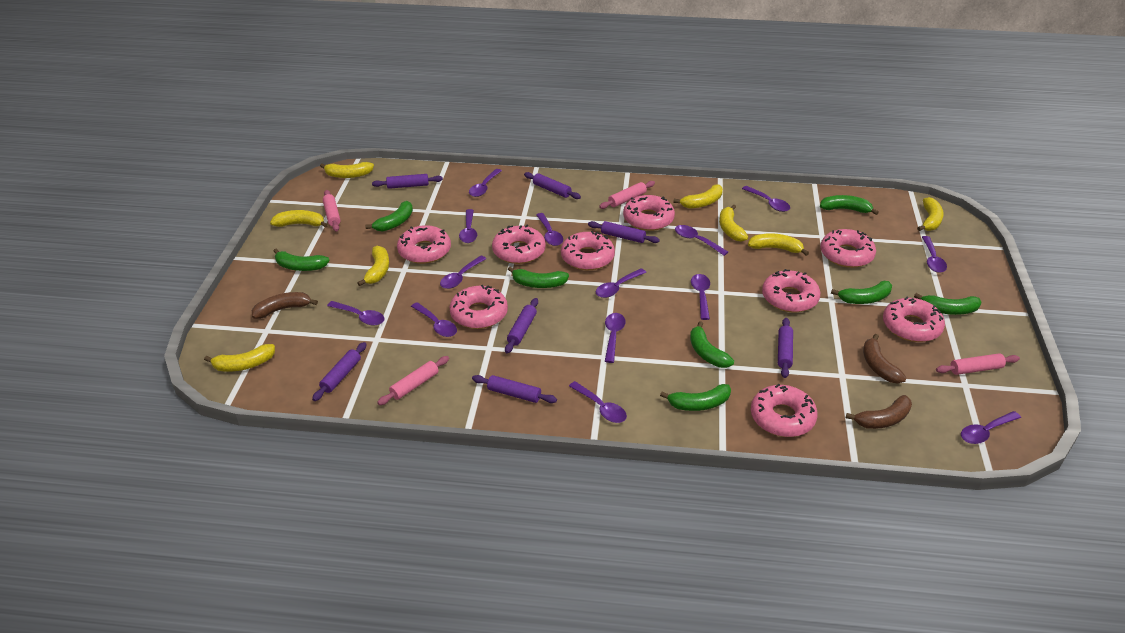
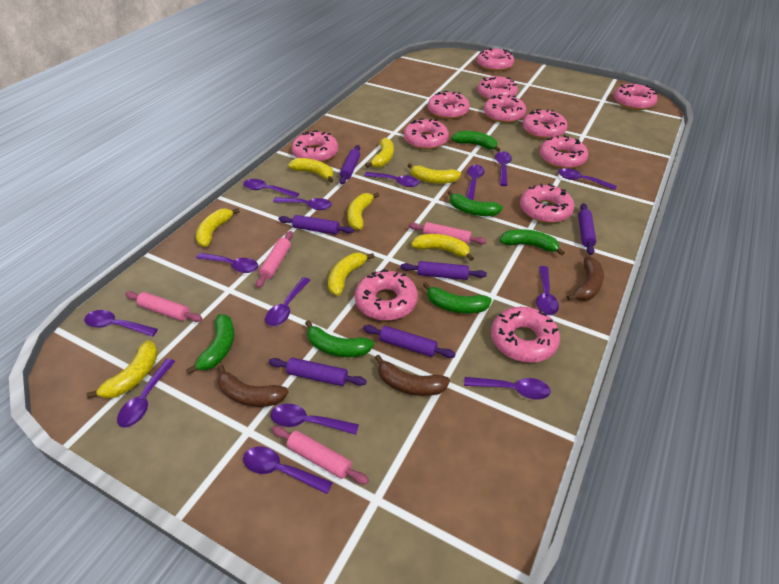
green banana: 8 -> 6
pink donut: 9 -> 12
purple rolling pin: 7 -> 6

